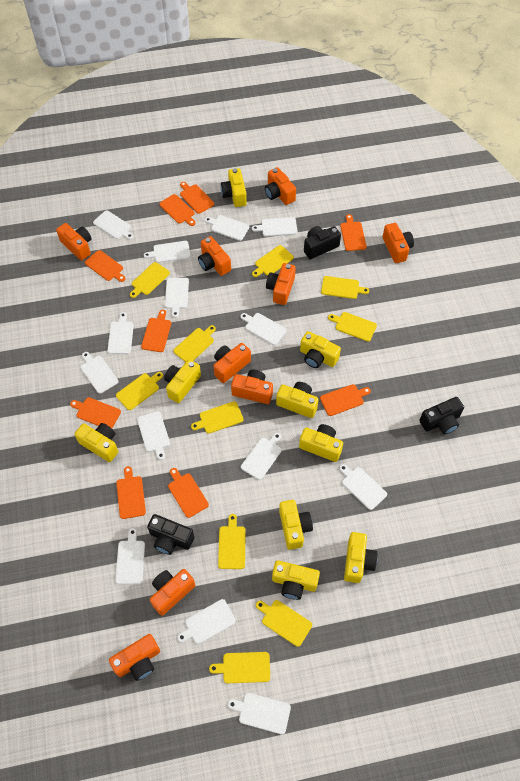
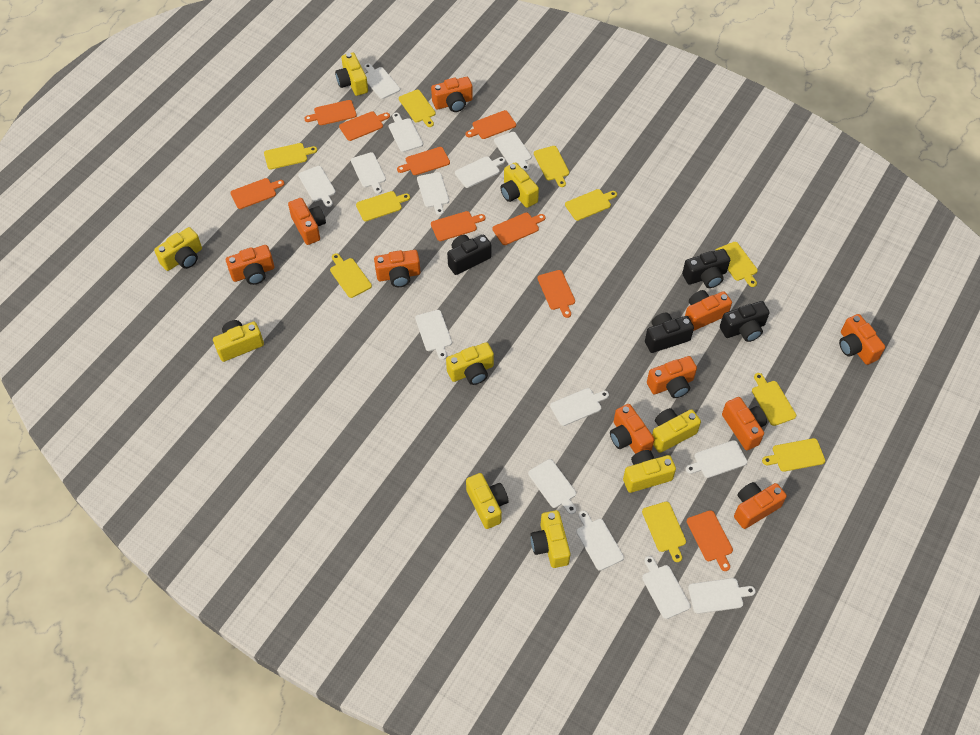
black camera: 3 -> 4
orange camera: 9 -> 10

